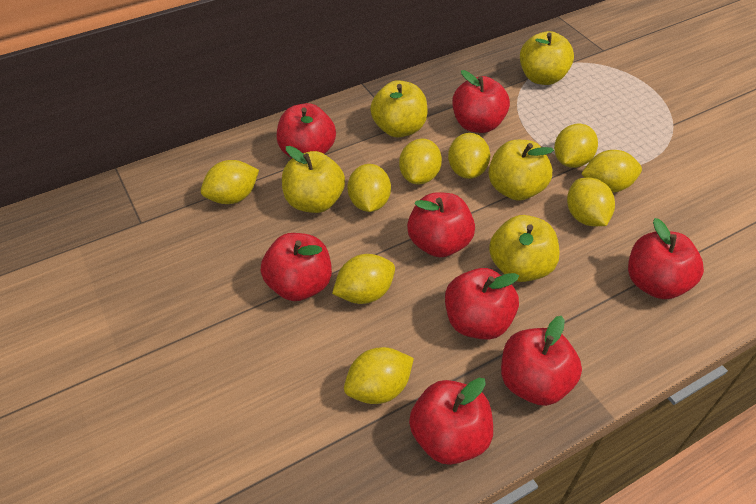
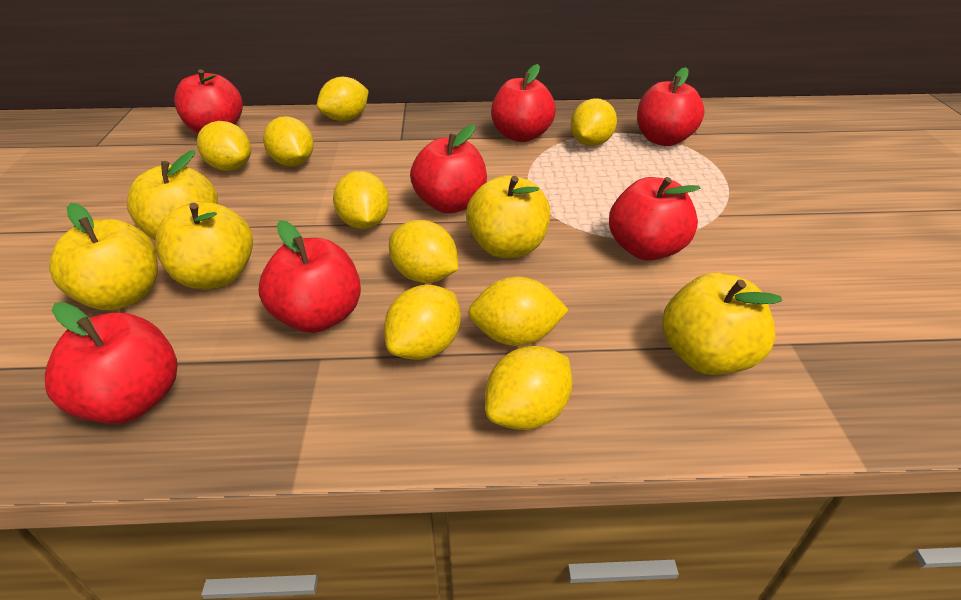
red apple: 8 -> 7

